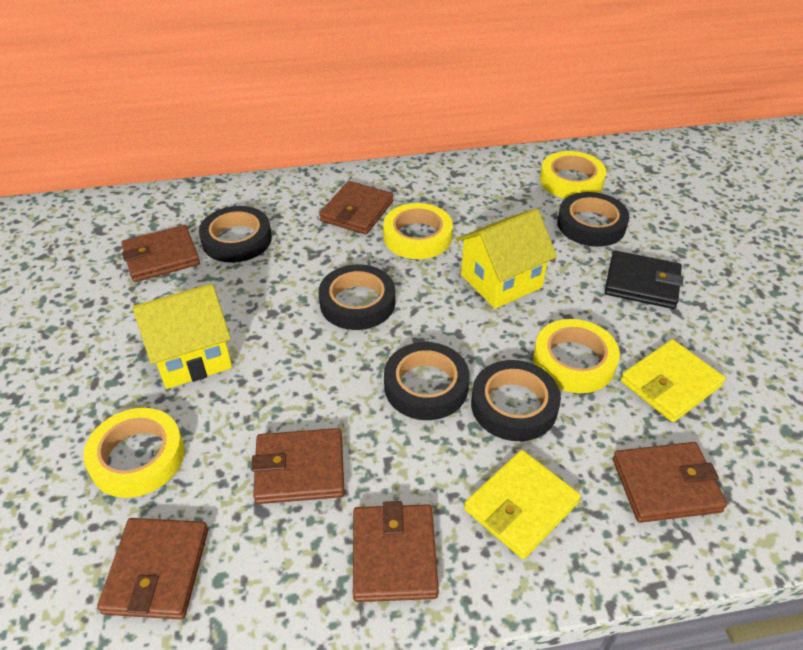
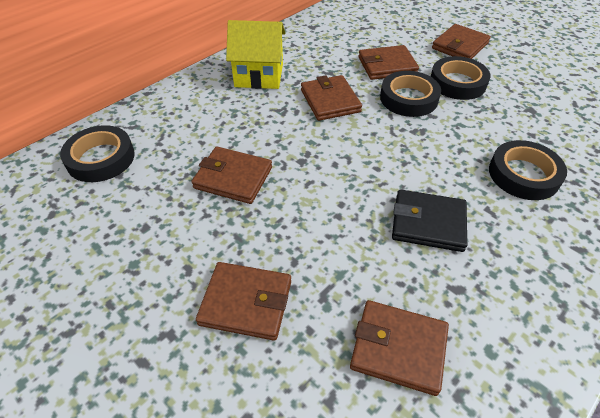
black tape: 5 -> 4
yellow house: 2 -> 1
yellow tape: 4 -> 0
yellow wallet: 2 -> 0

